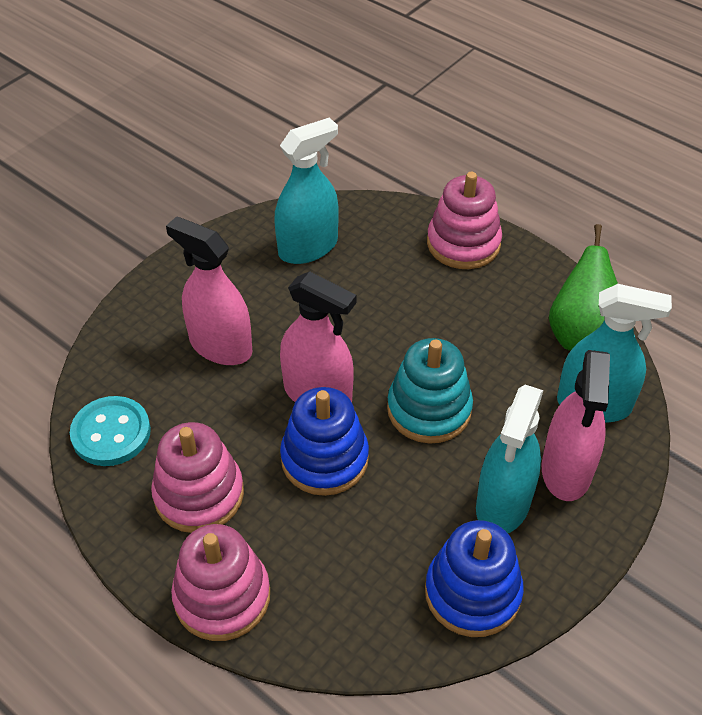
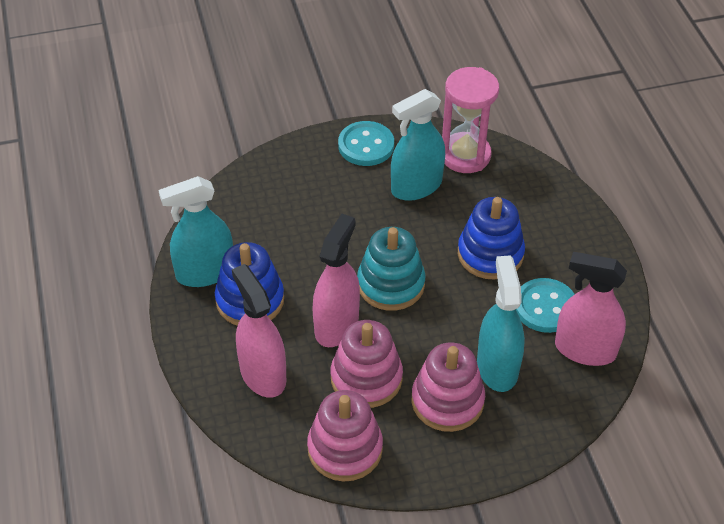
green pear: 1 -> 0
pink hourglass: 0 -> 1
turquoise button: 1 -> 2

